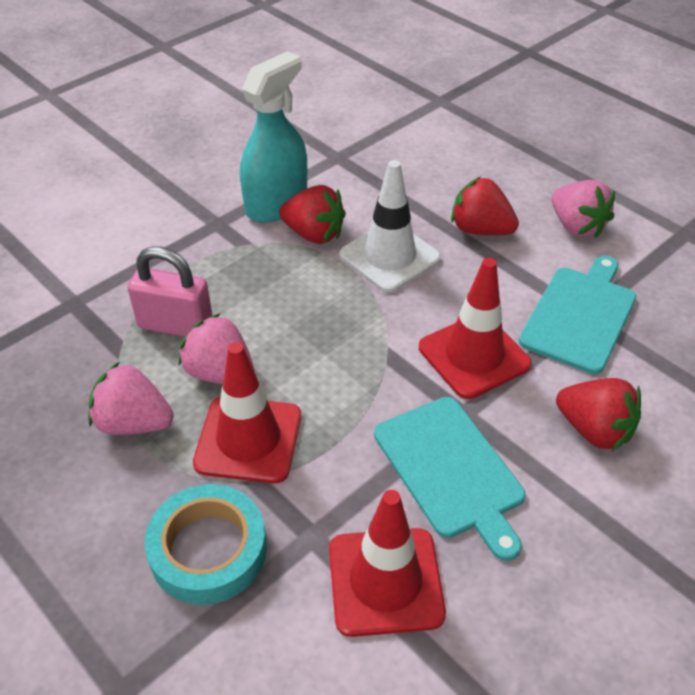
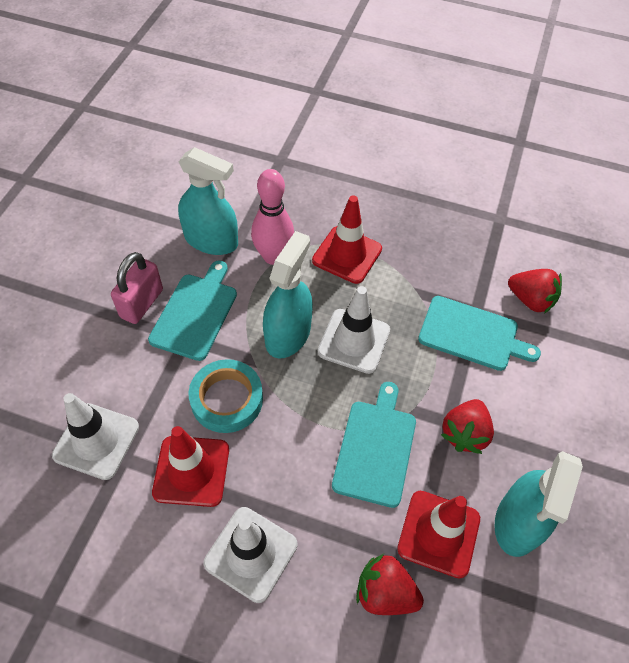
pink bowling pin: 0 -> 1
pink strawberry: 3 -> 0
turquoise cutting board: 2 -> 3
turquoise spray bottle: 1 -> 3
white traffic cone: 1 -> 3

